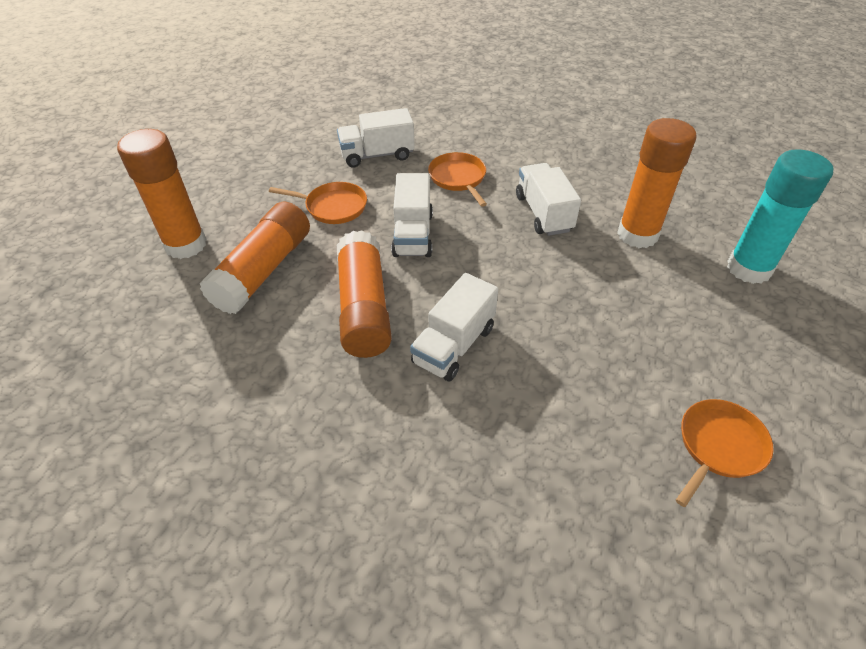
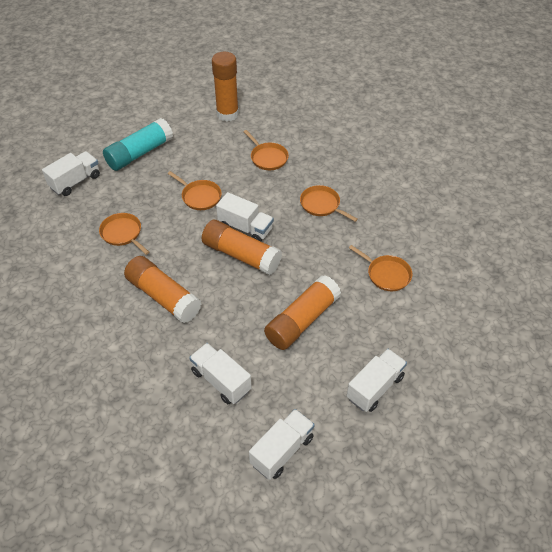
orange pan: 3 -> 5
white truck: 4 -> 5

